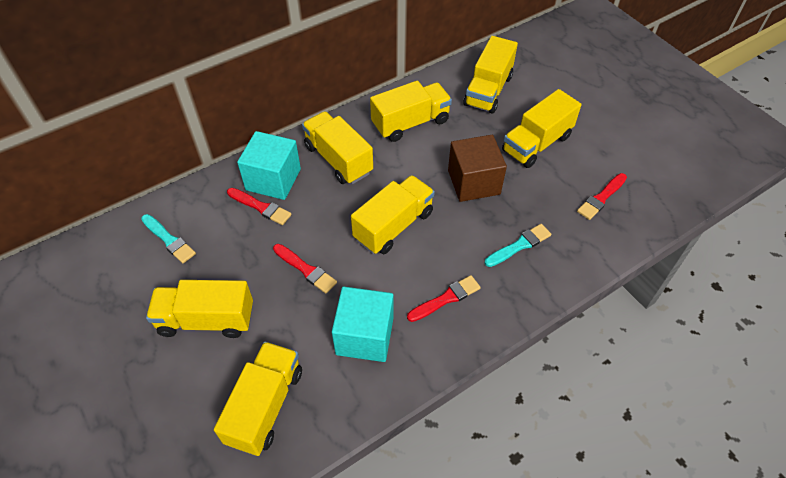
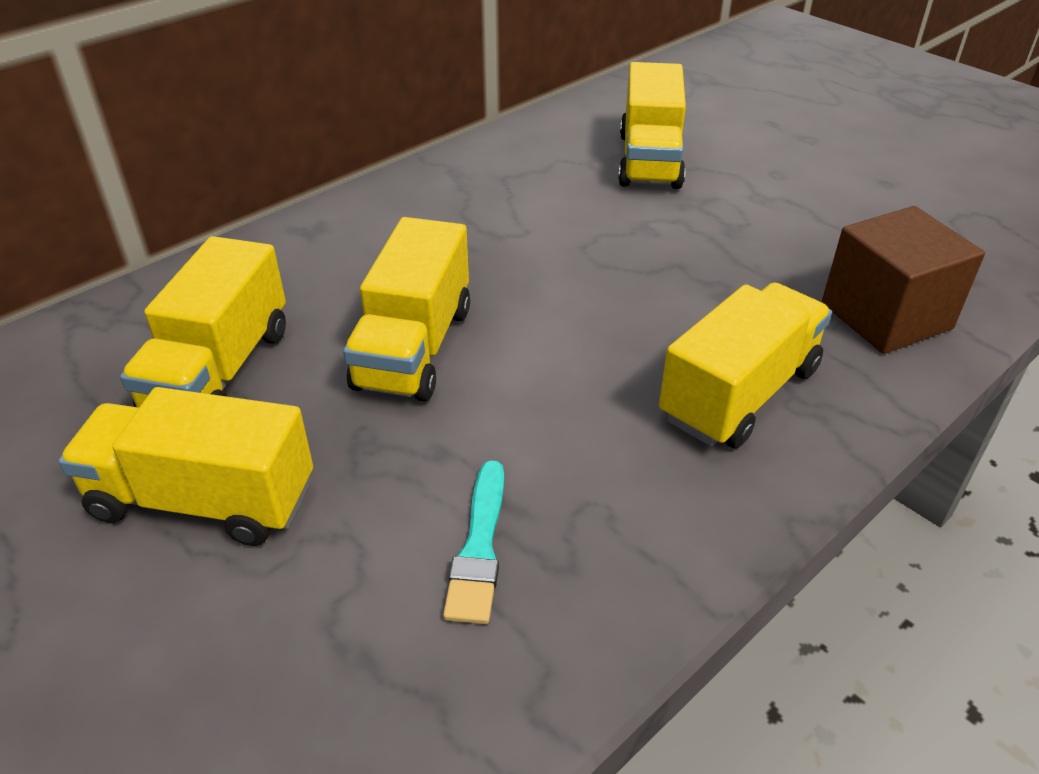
red brush: 4 -> 0
turquoise brush: 2 -> 1
turquoise cube: 2 -> 0
yellow truck: 7 -> 5

